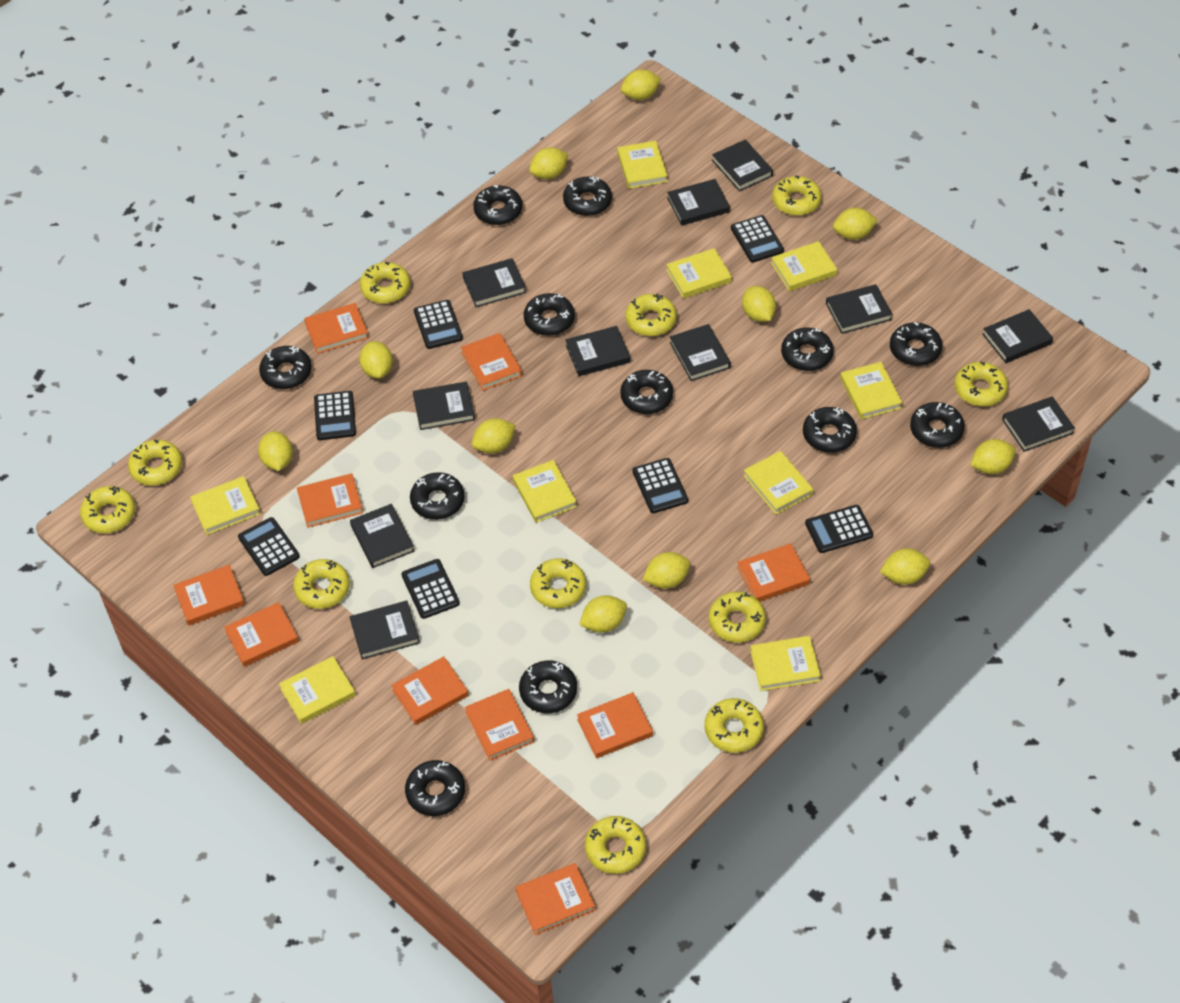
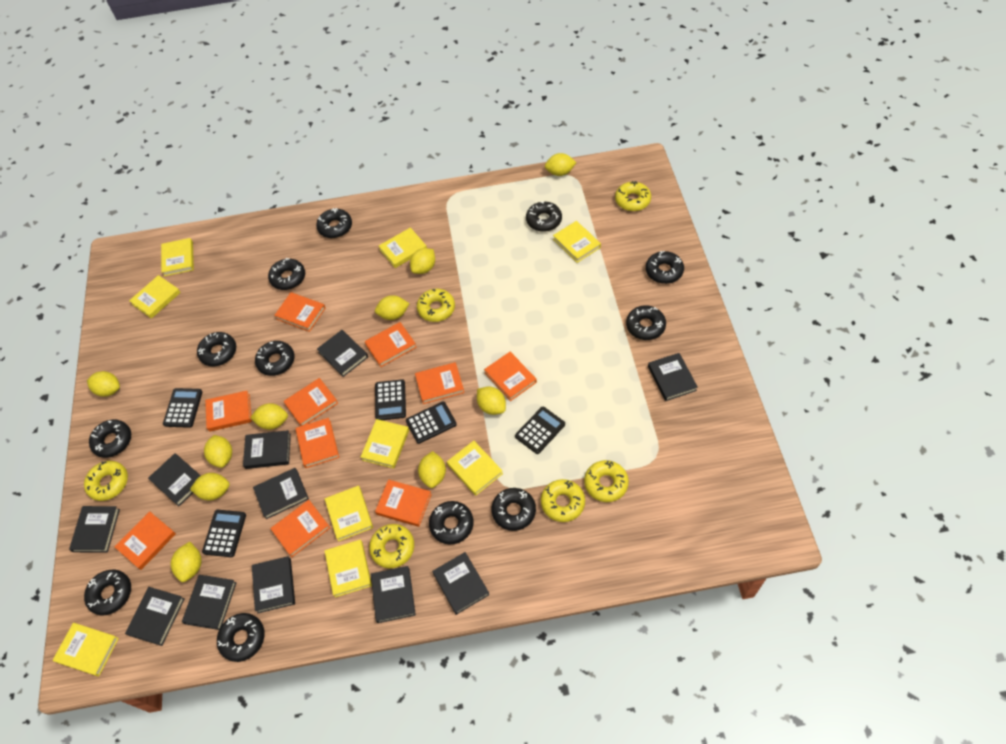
black calculator: 7 -> 5
yellow donut: 11 -> 6
yellow lemon: 11 -> 10

